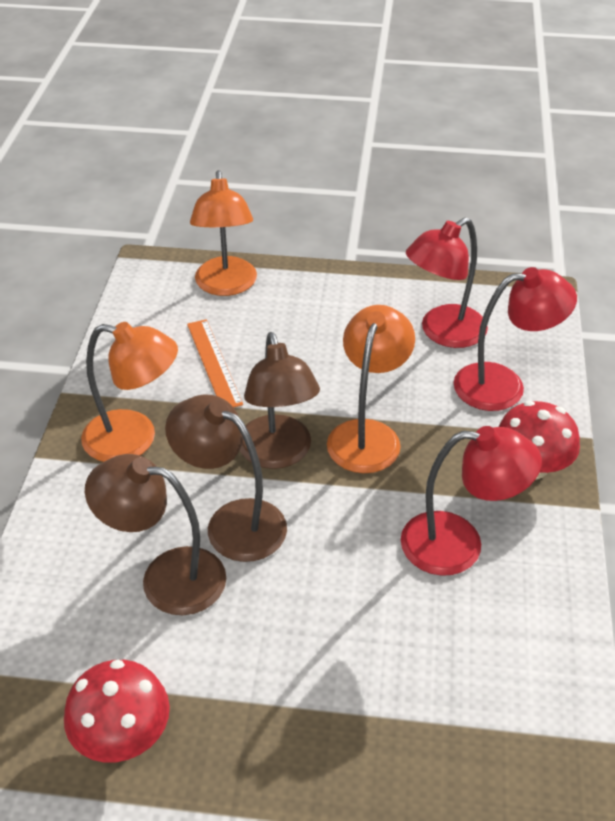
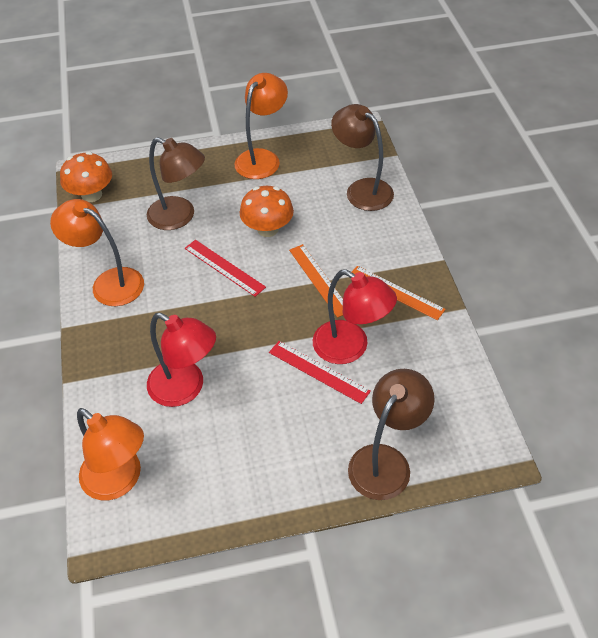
orange mushroom: 0 -> 2
orange ruler: 1 -> 2
red lamp: 3 -> 2
red mushroom: 2 -> 0
red ruler: 0 -> 2

